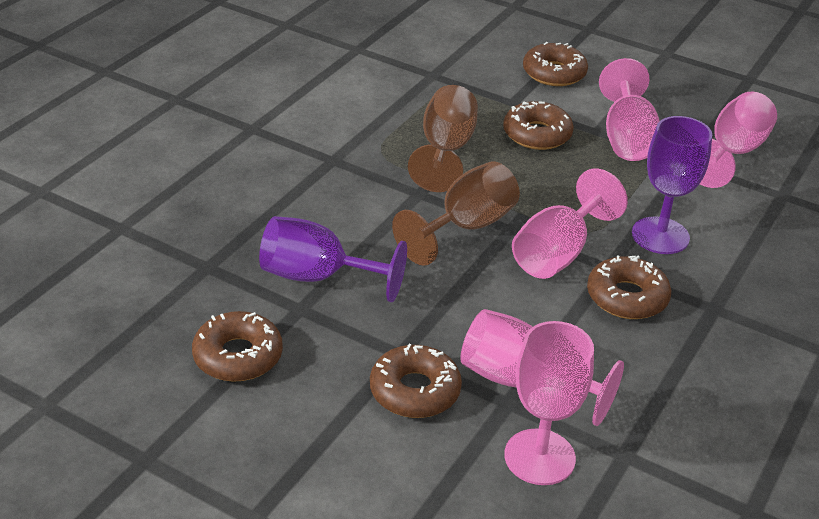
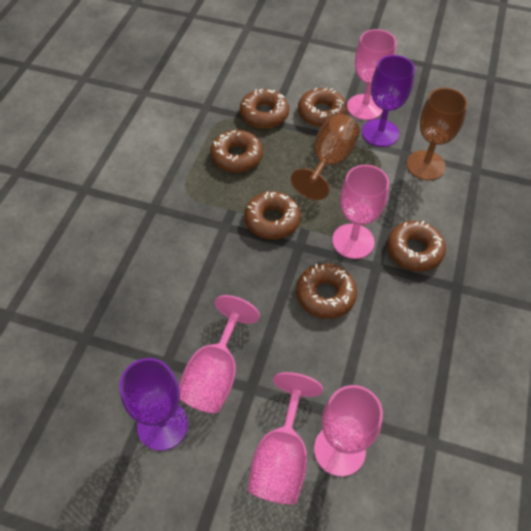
brown donut: 5 -> 6

